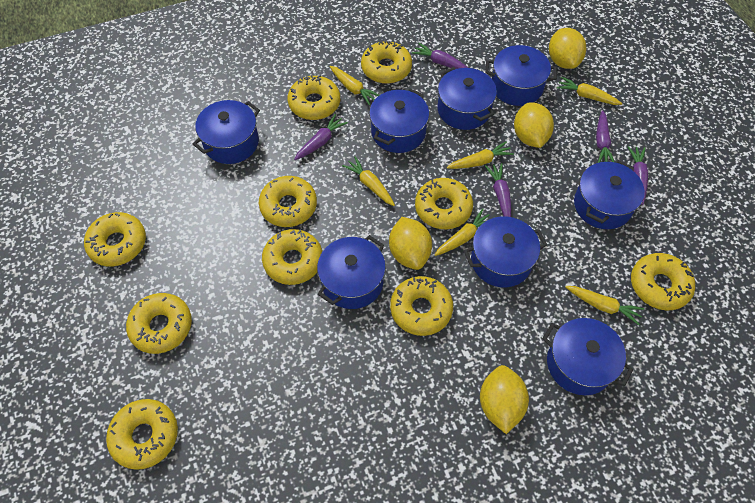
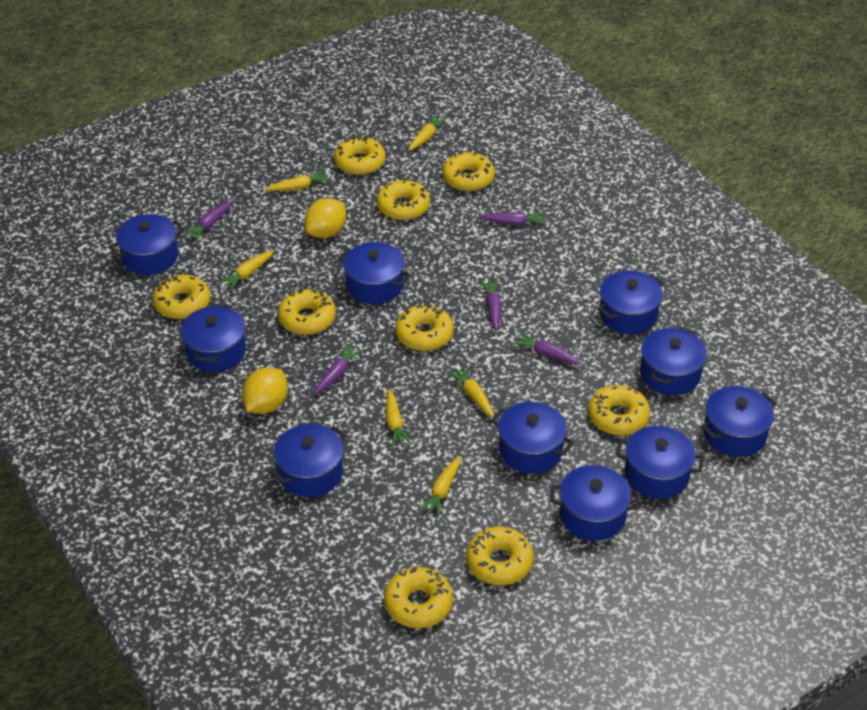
blue pot: 8 -> 10
yellow donut: 10 -> 9
yellow lemon: 4 -> 2

